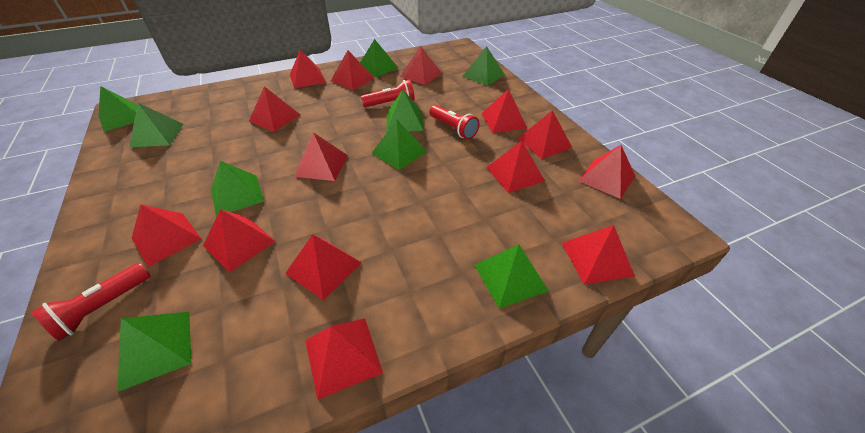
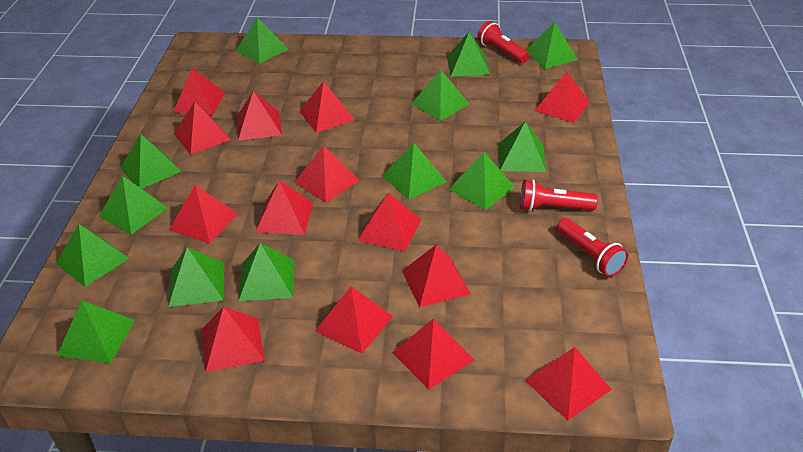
green pyramid: 9 -> 13

